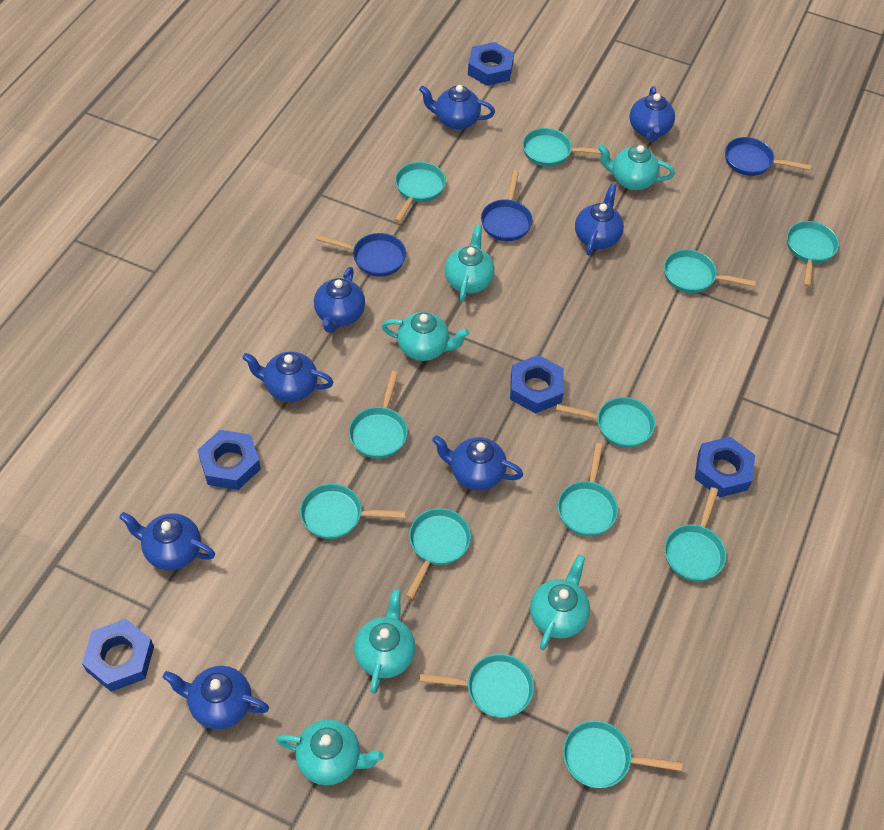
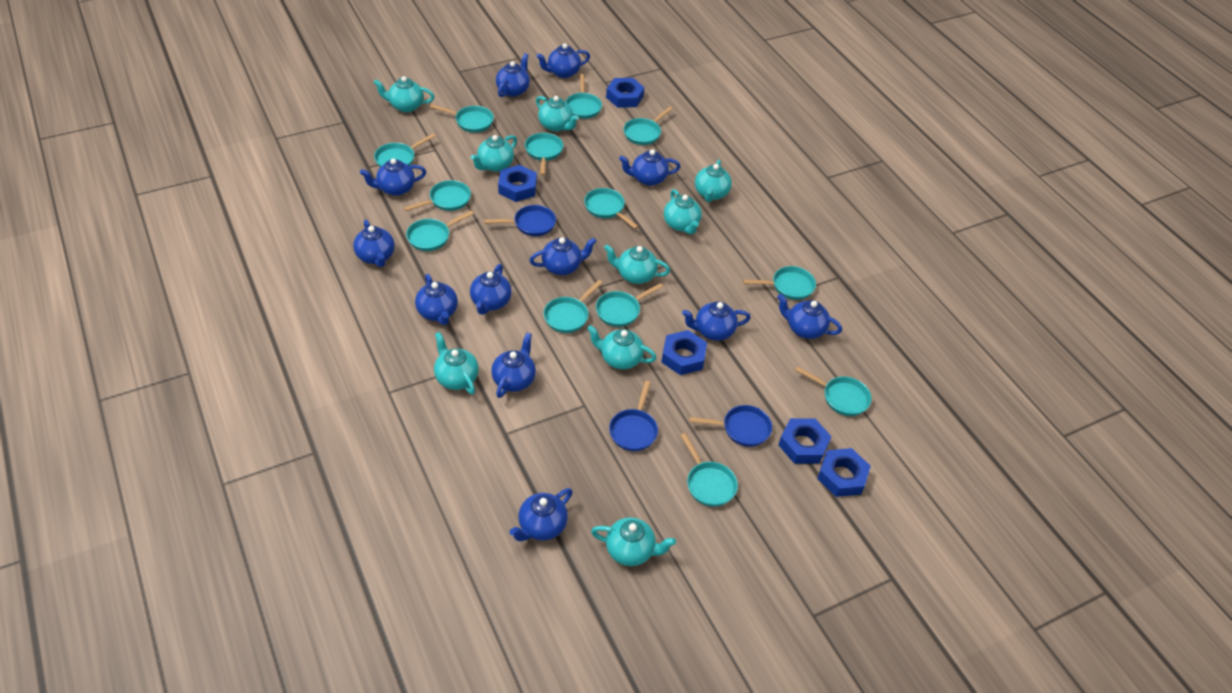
blue teapot: 8 -> 12
turquoise pan: 12 -> 13
turquoise teapot: 6 -> 9

